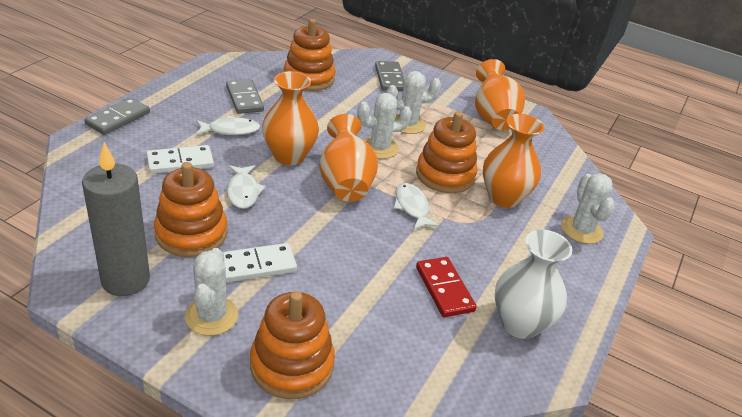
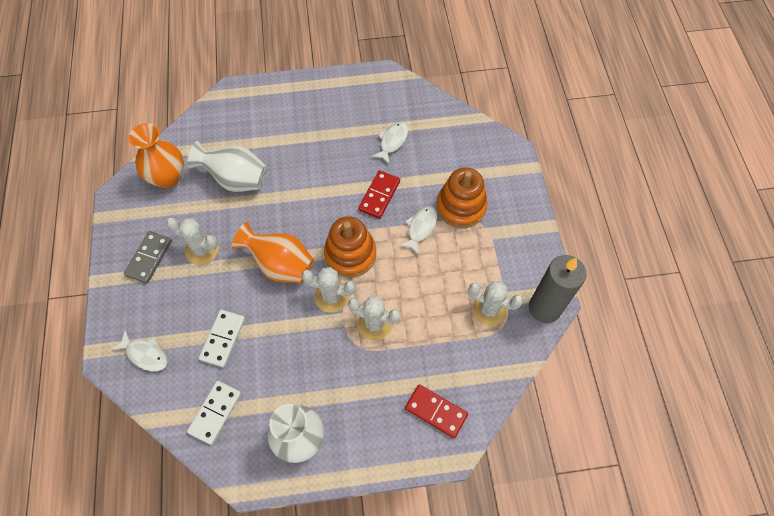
grey domino: 3 -> 1
orange stacking toy: 4 -> 2
orange vase: 4 -> 2
red domino: 1 -> 2
white vase: 1 -> 2

